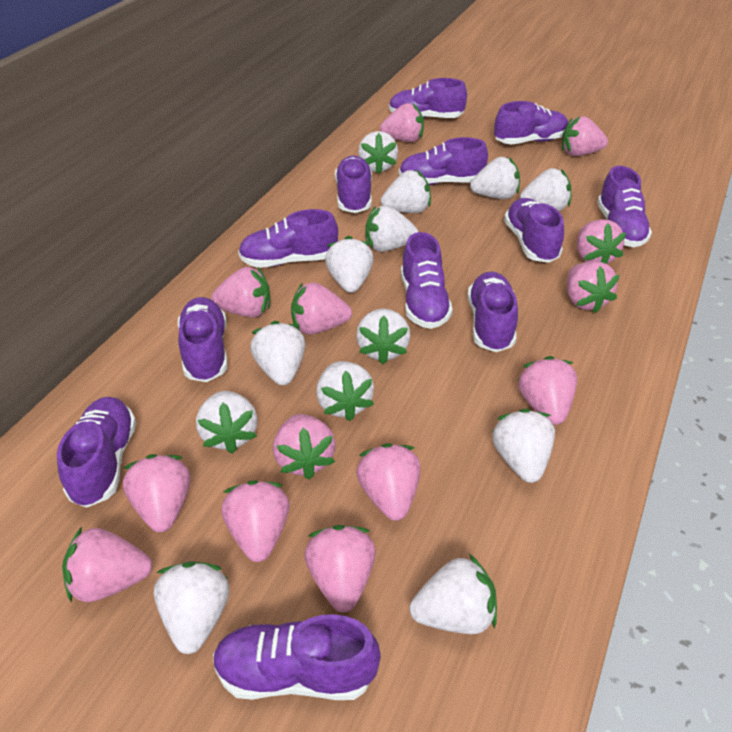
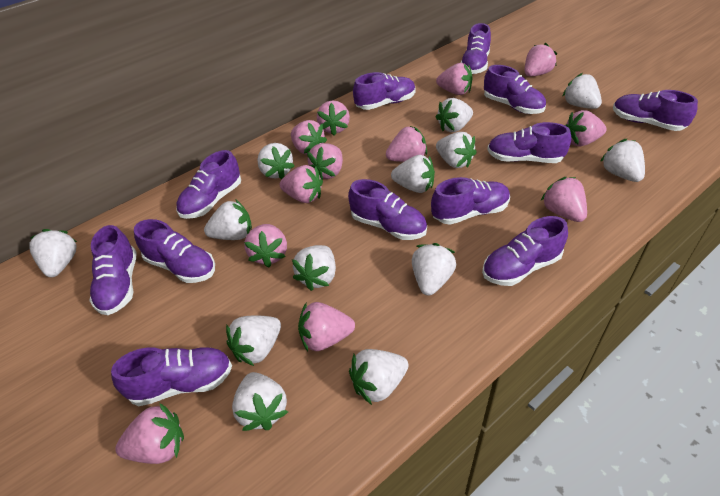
pink strawberry: 13 -> 12

